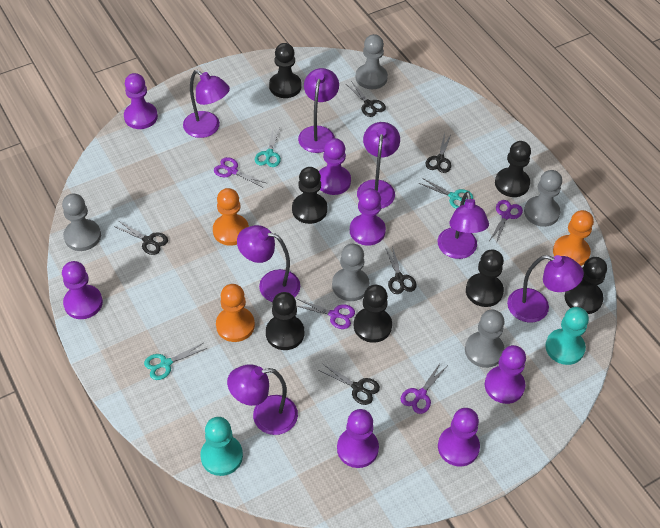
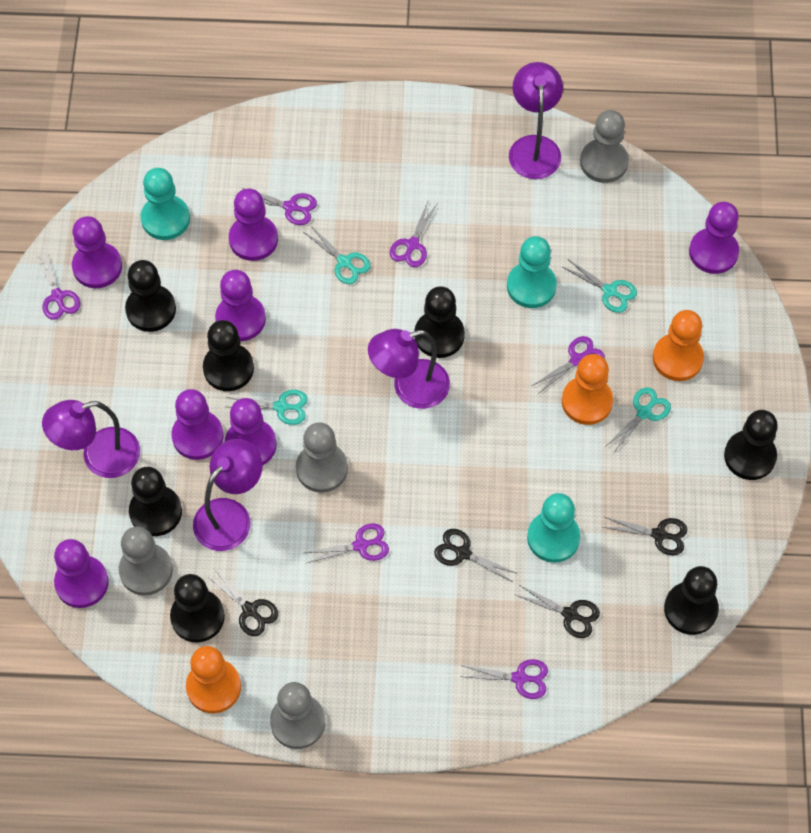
black scissors: 5 -> 4
grey pawn: 5 -> 4
purple lamp: 7 -> 4
purple scissors: 4 -> 6
turquoise pawn: 2 -> 3
turquoise scissors: 3 -> 4

